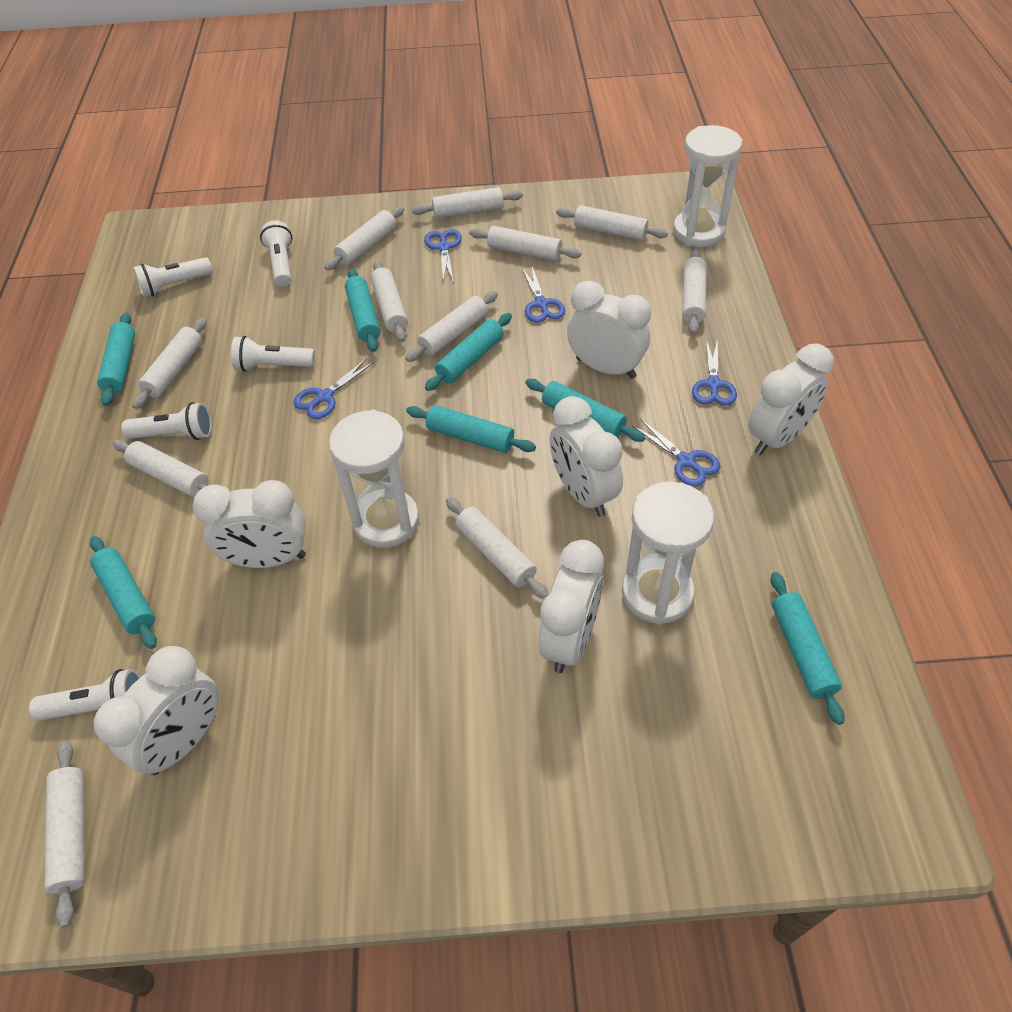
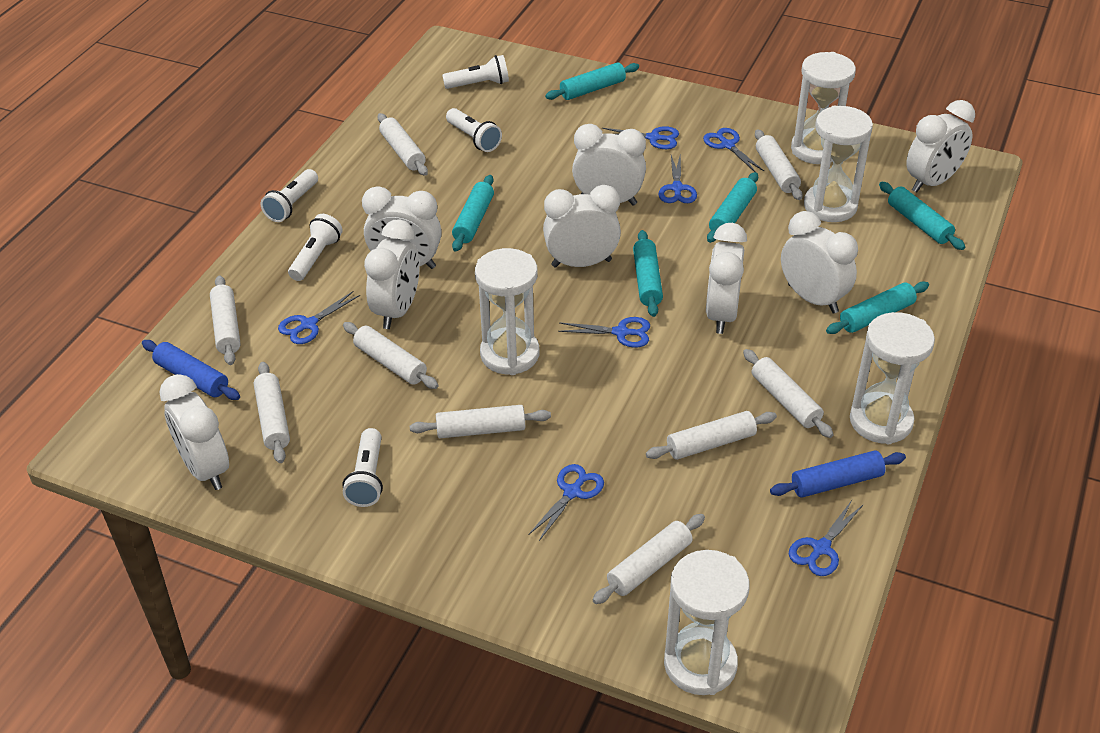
blue rolling pin: 0 -> 2
blue scissors: 5 -> 7
turquoise rolling pin: 7 -> 6
white clock: 6 -> 8
white hourglass: 3 -> 5
white rolling pin: 11 -> 9

